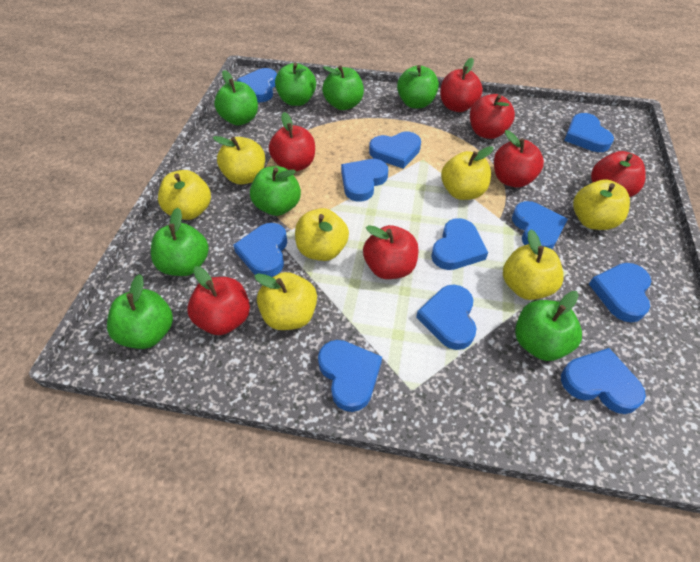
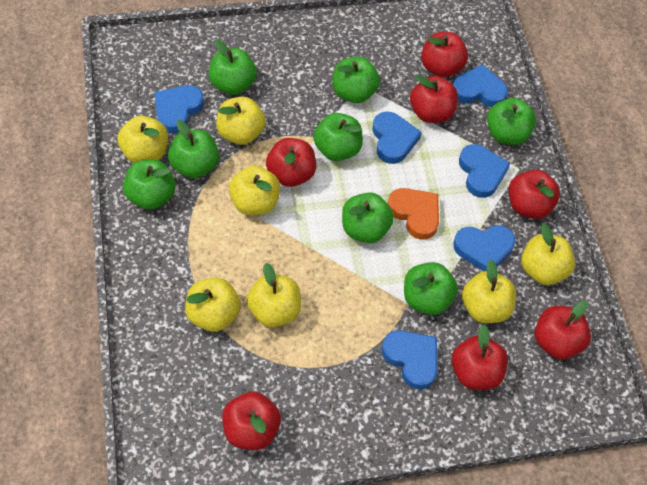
blue heart: 11 -> 6
orange heart: 0 -> 1

